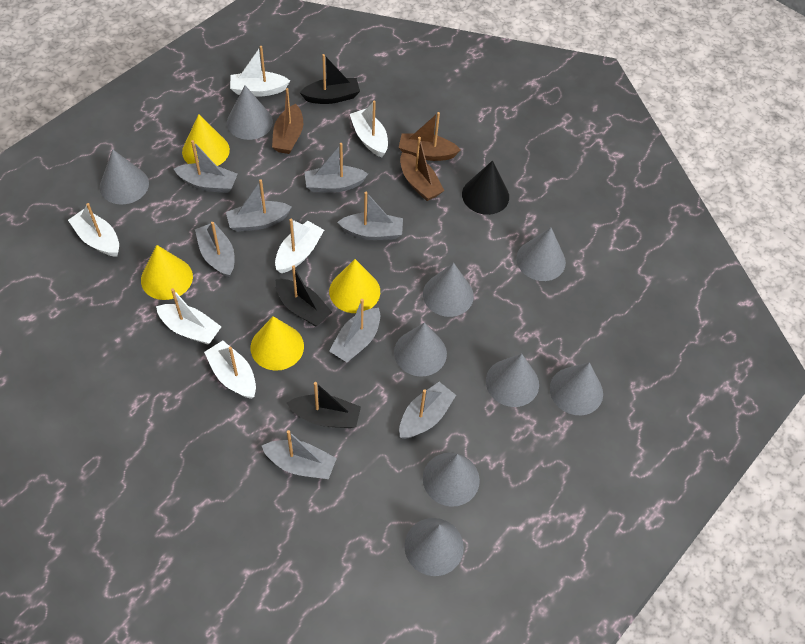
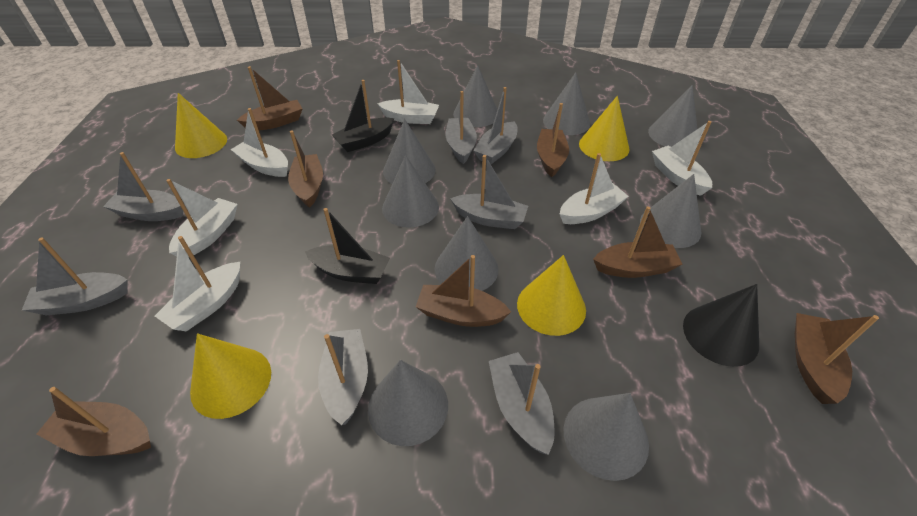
black boat: 3 -> 2
brown boat: 3 -> 7
grey boat: 8 -> 7

